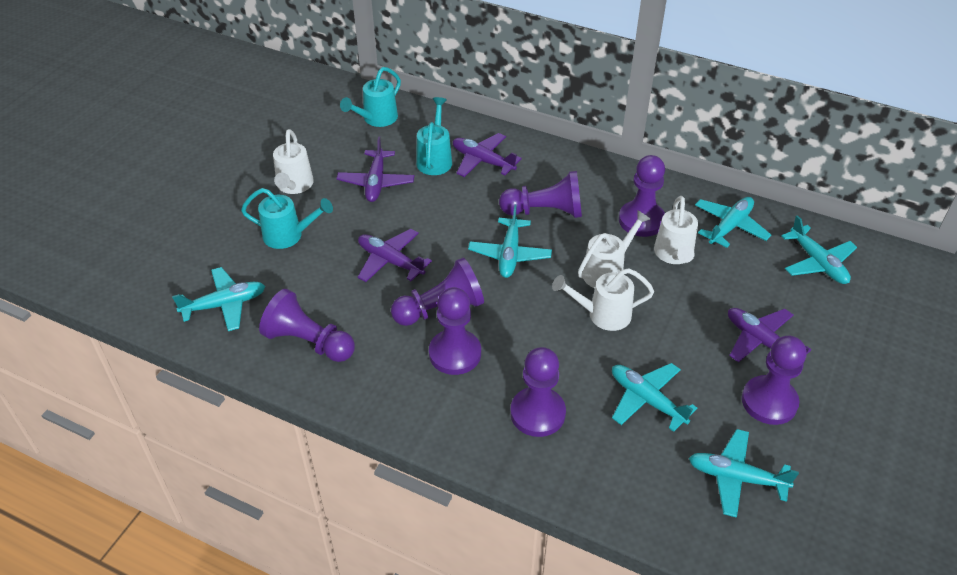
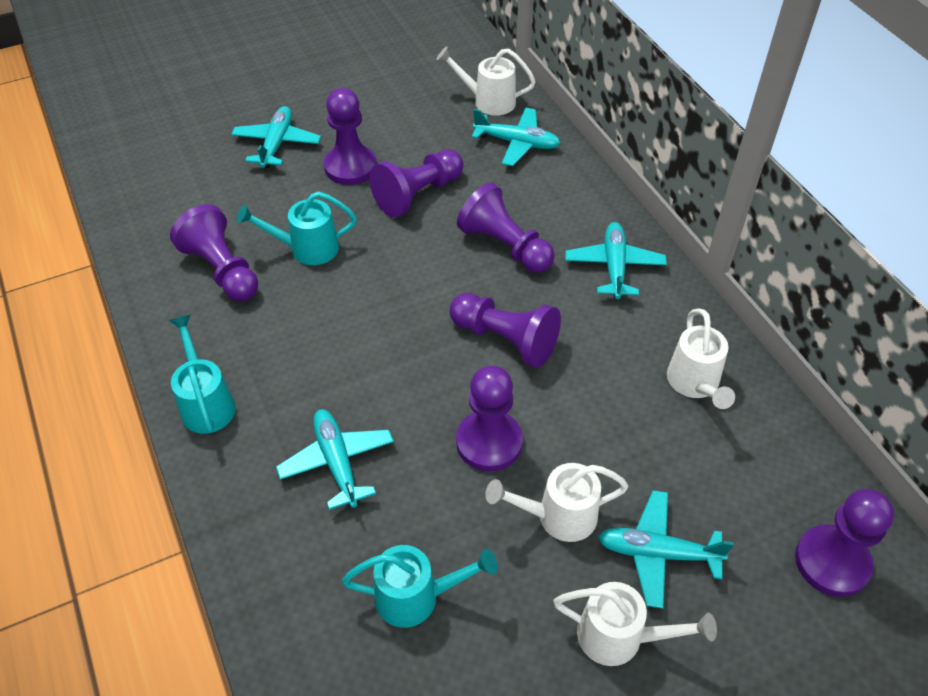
purple plane: 4 -> 0
turquoise plane: 6 -> 5

